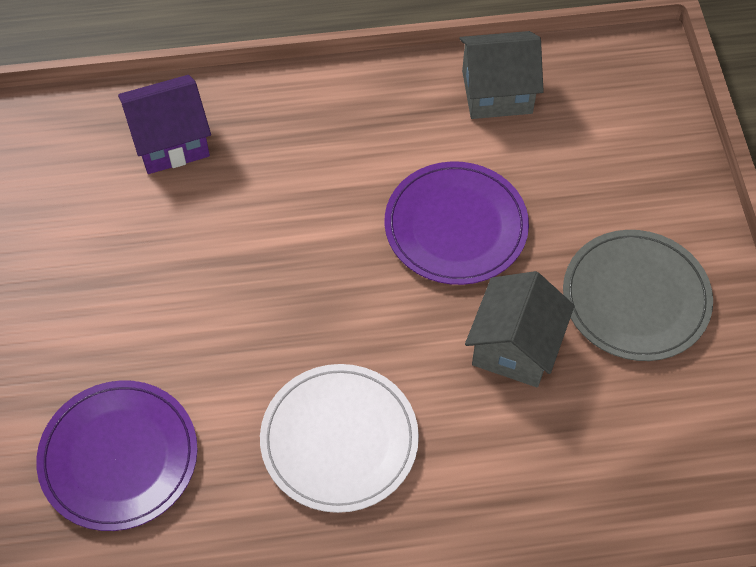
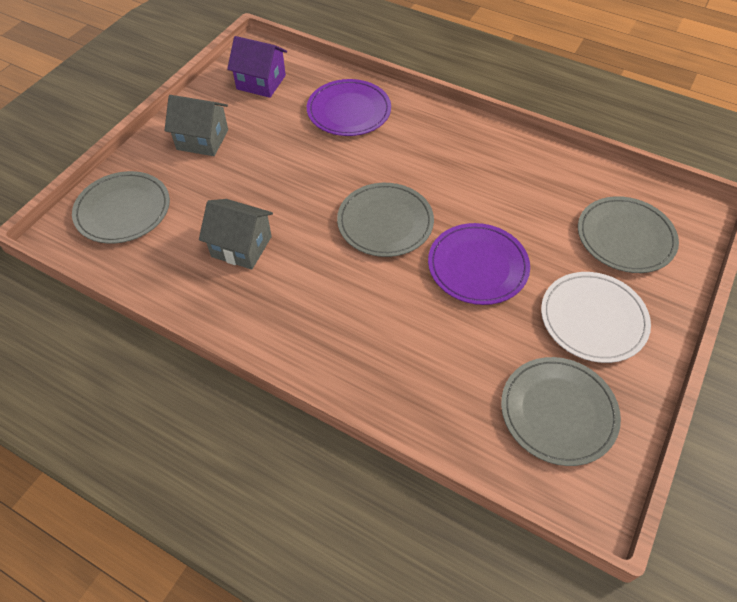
grey plate: 1 -> 4

